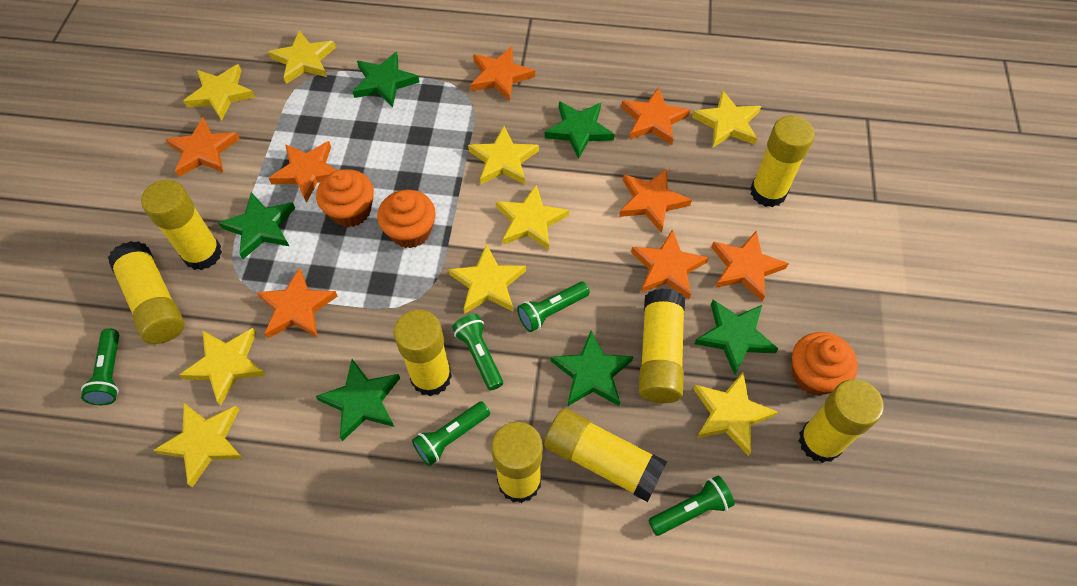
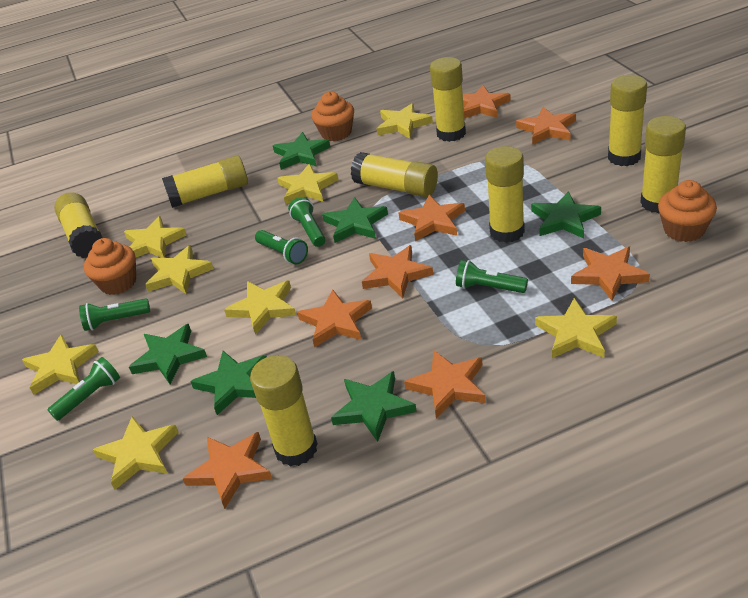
yellow star: 9 -> 8

